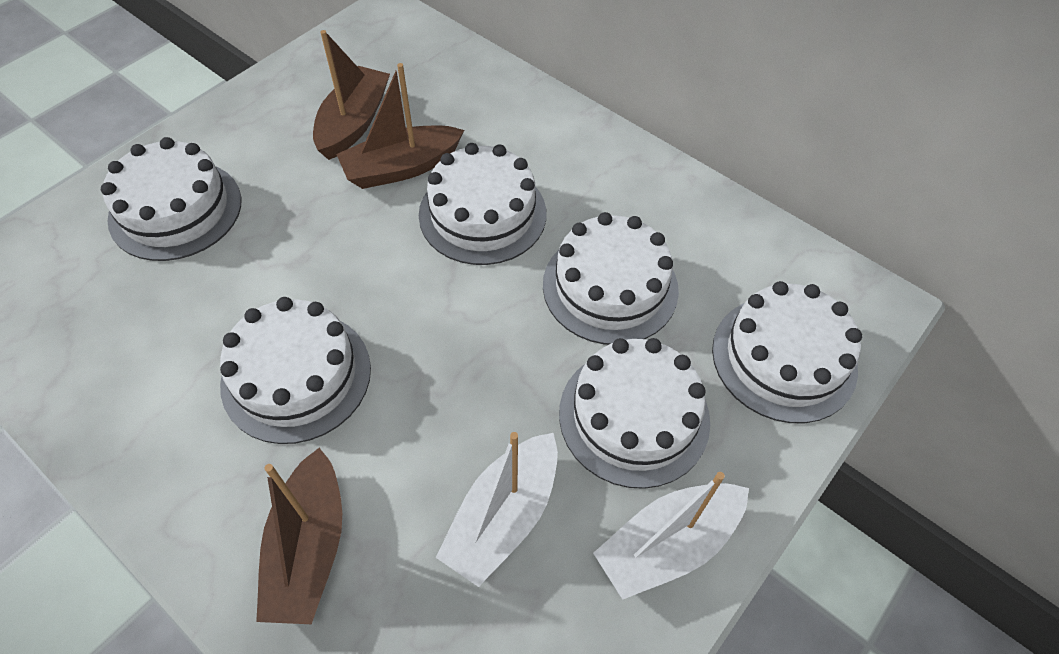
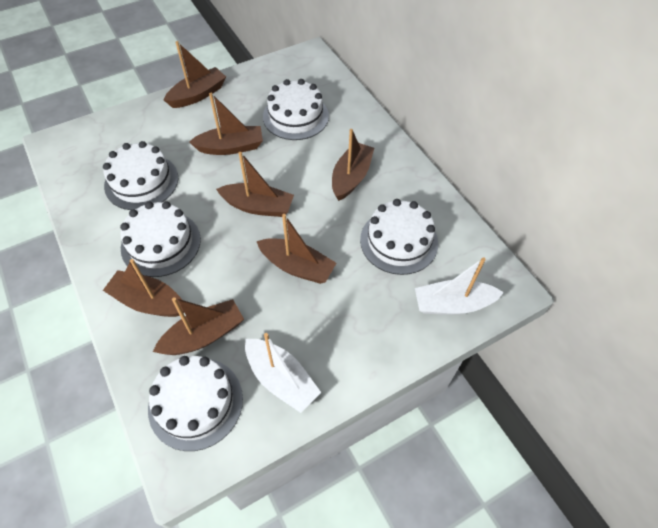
brown boat: 3 -> 7
white cake: 6 -> 5

